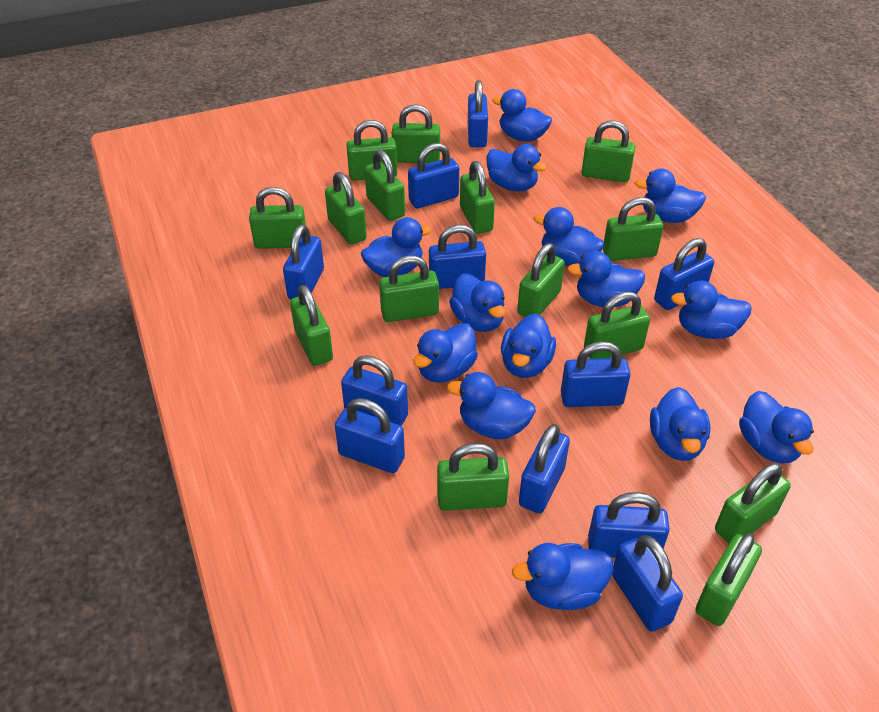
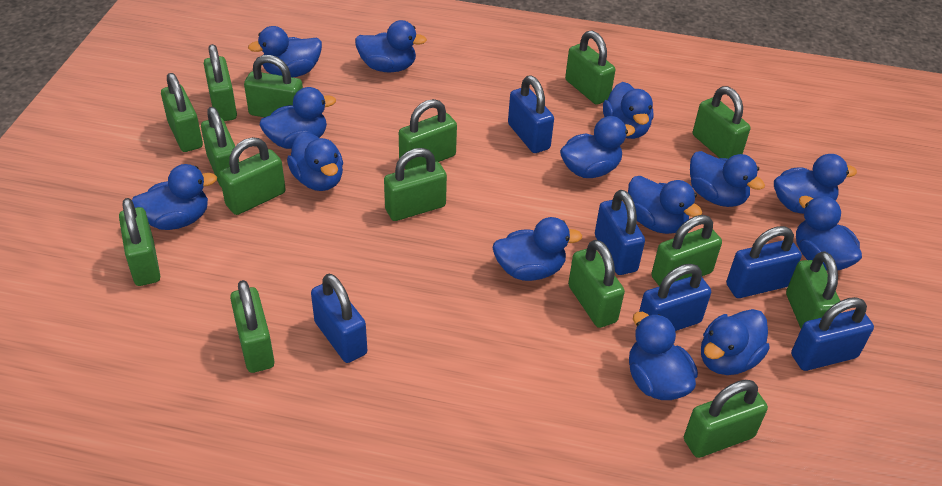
blue padlock: 11 -> 6

